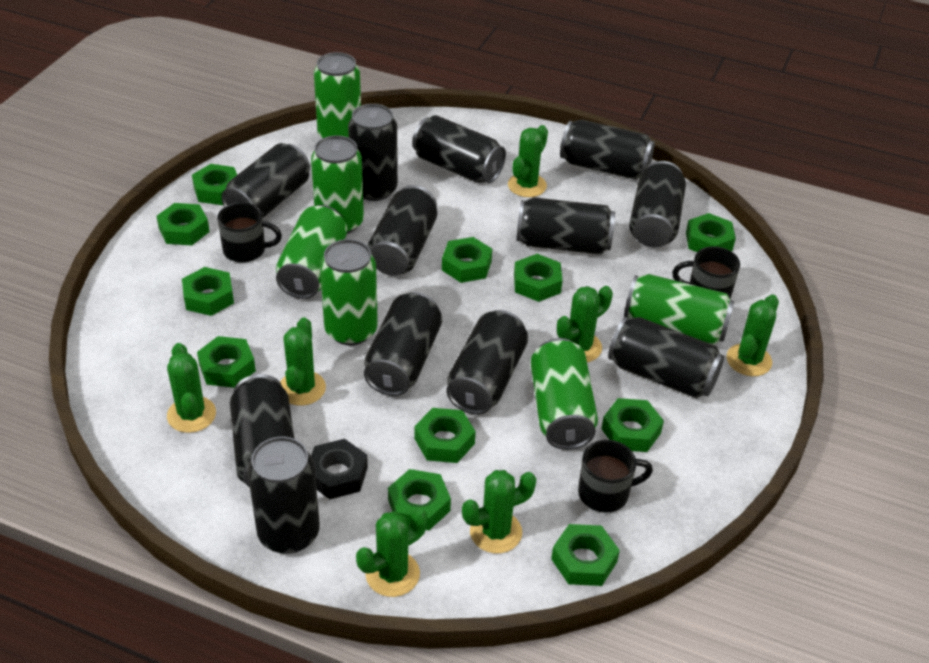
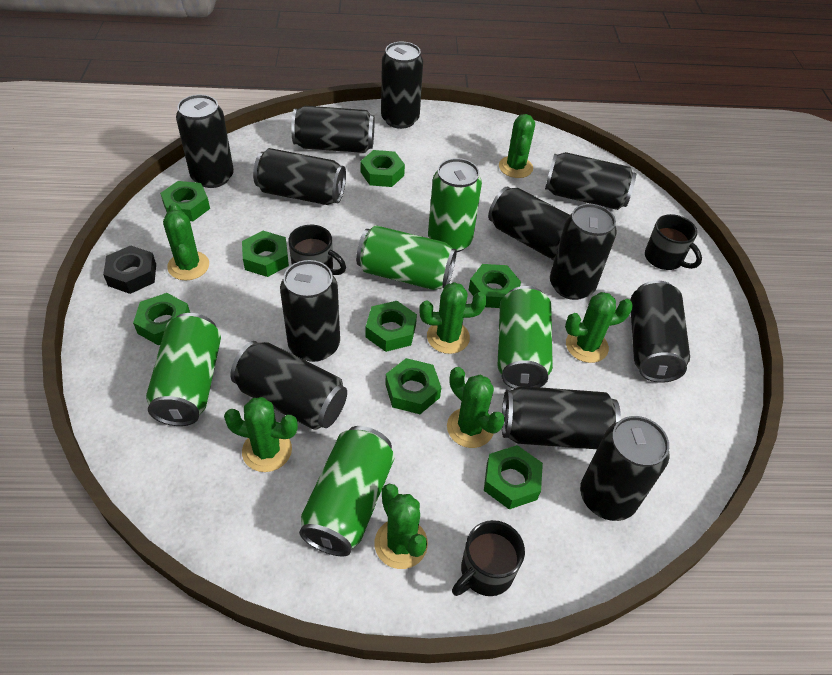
green can: 6 -> 5
green nut: 11 -> 8

